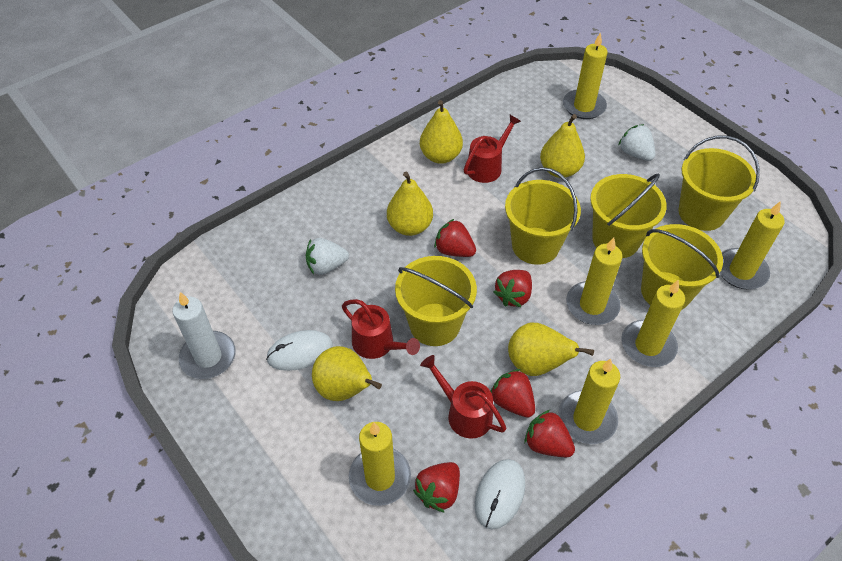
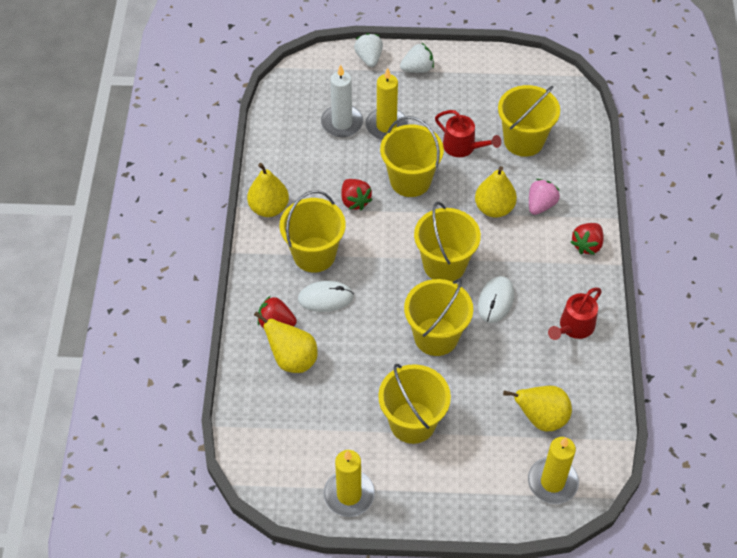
pink strawberry: 0 -> 1
red strawberry: 5 -> 3
red watering can: 3 -> 2
yellow bucket: 5 -> 6
yellow candle: 6 -> 3
yellow pear: 5 -> 4

